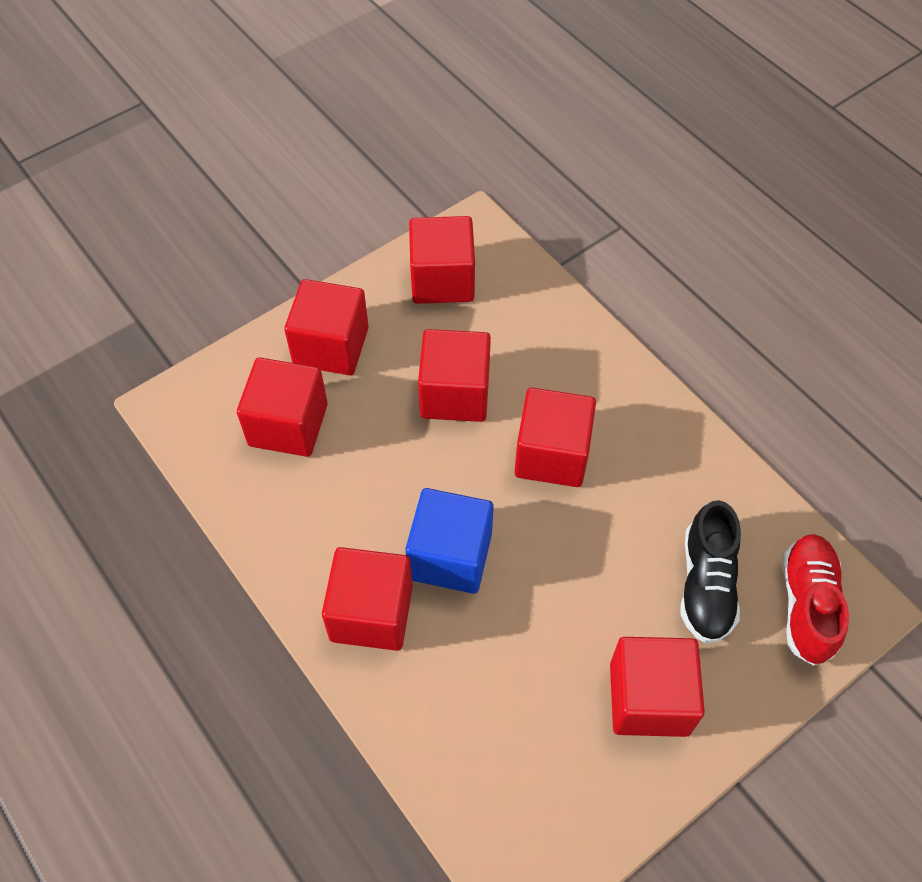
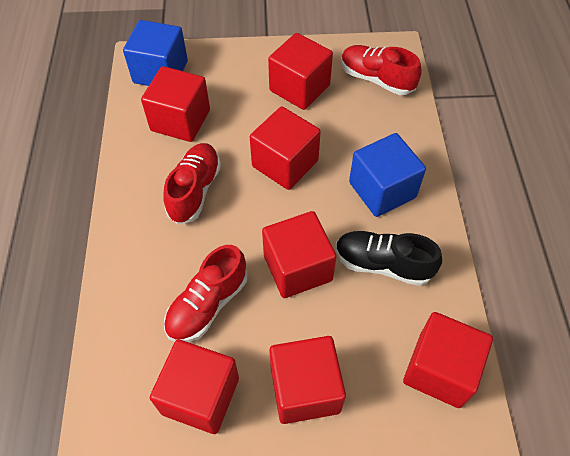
blue cube: 1 -> 2
red shoe: 1 -> 3

